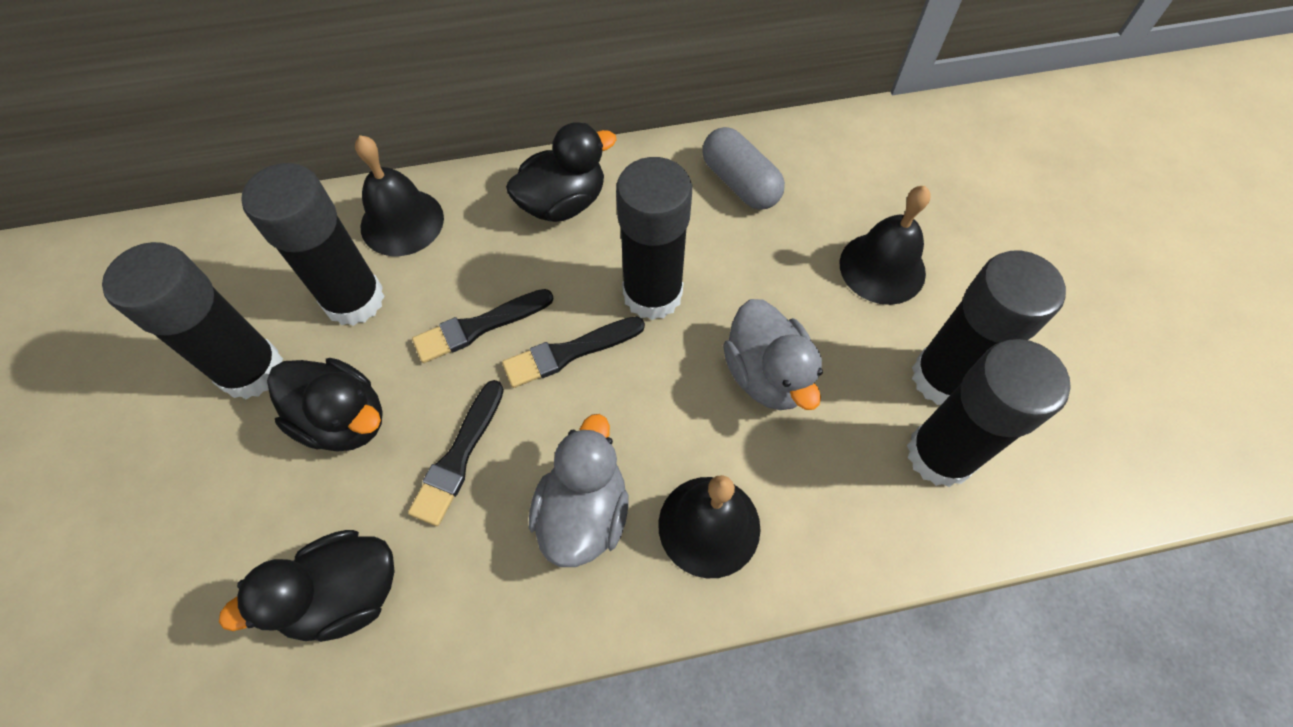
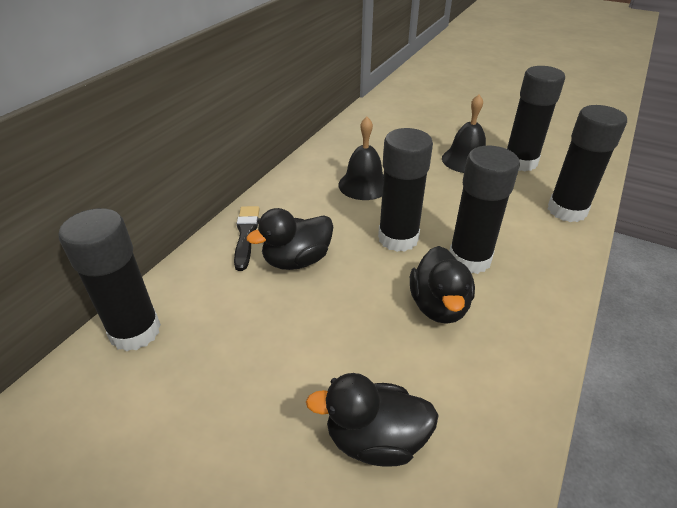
black bell: 3 -> 2
black brush: 3 -> 1
grey capsule: 1 -> 0
grey duck: 2 -> 0

